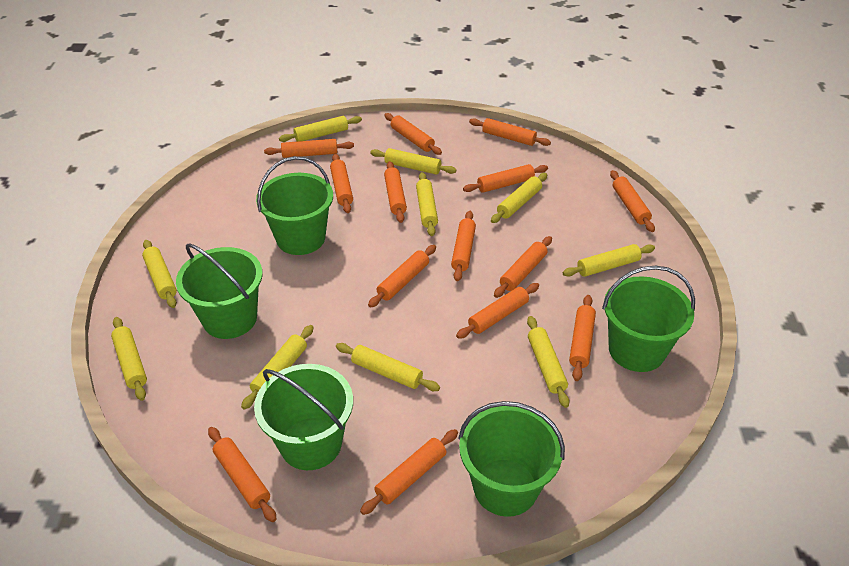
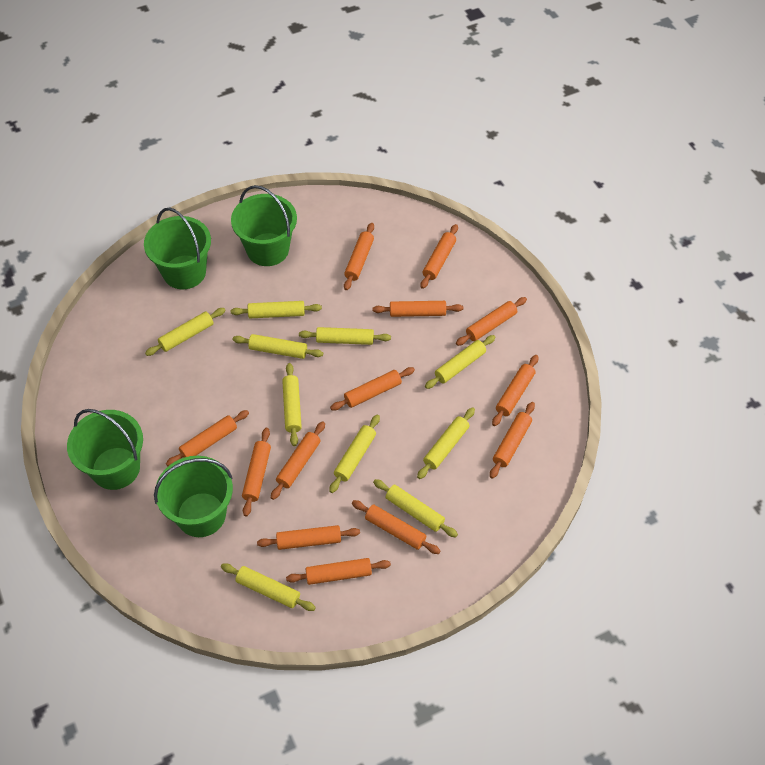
green bucket: 5 -> 4
orange rolling pin: 14 -> 13

